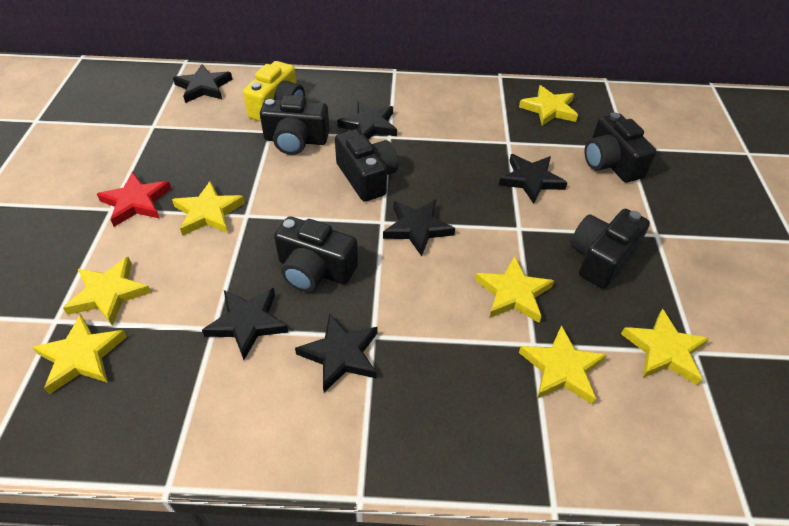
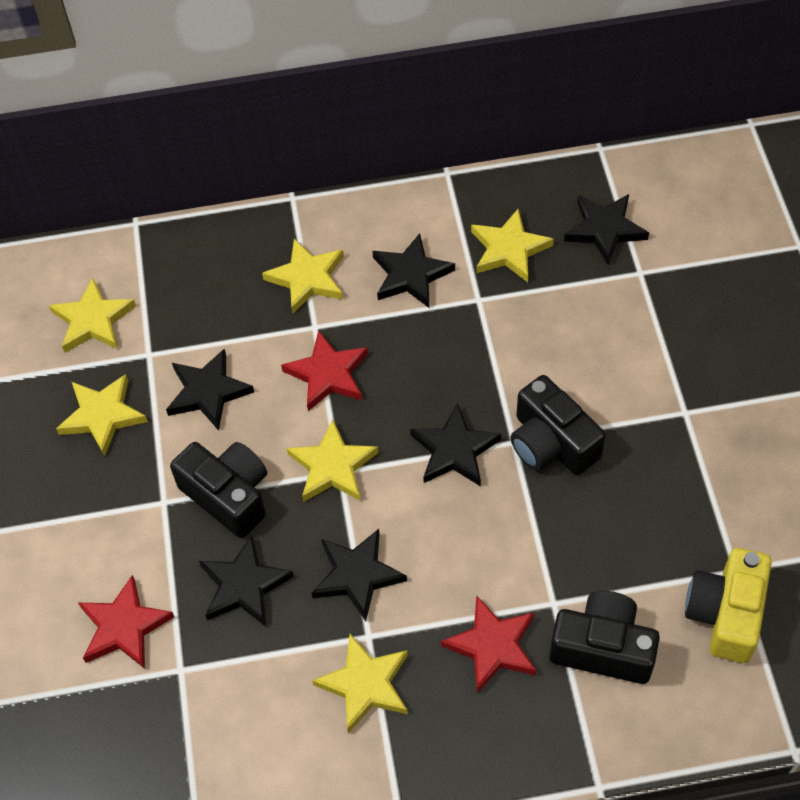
black camera: 5 -> 3
red star: 1 -> 3
yellow star: 7 -> 6

